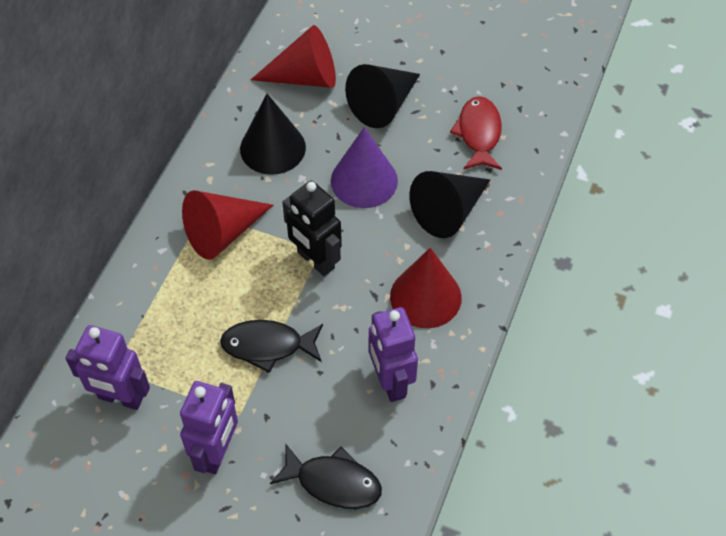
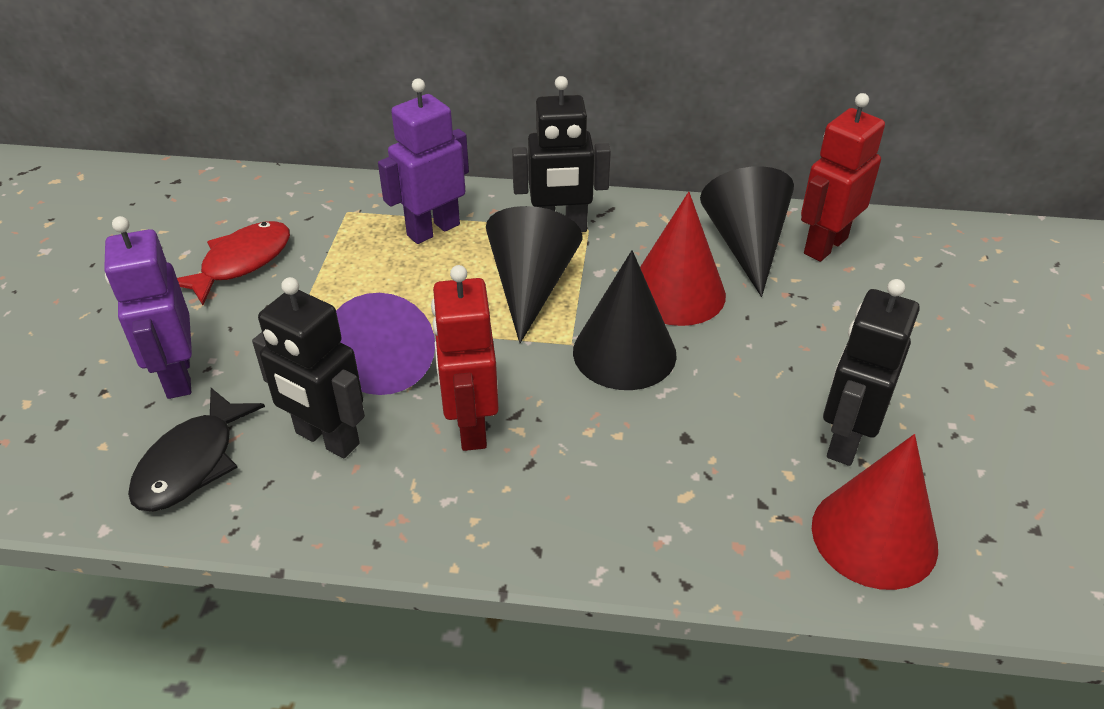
black fish: 2 -> 1
black robot: 1 -> 3
purple robot: 3 -> 2
red cone: 3 -> 2
red robot: 0 -> 2

